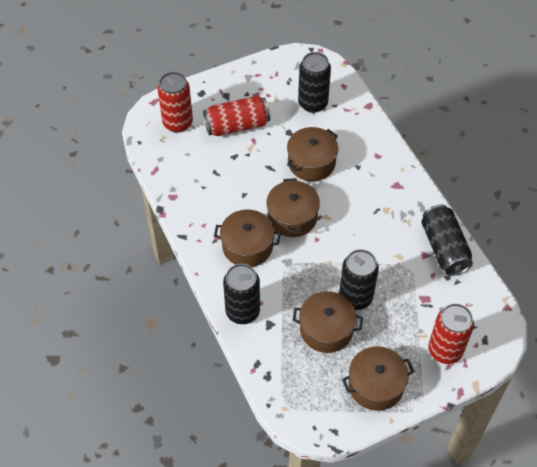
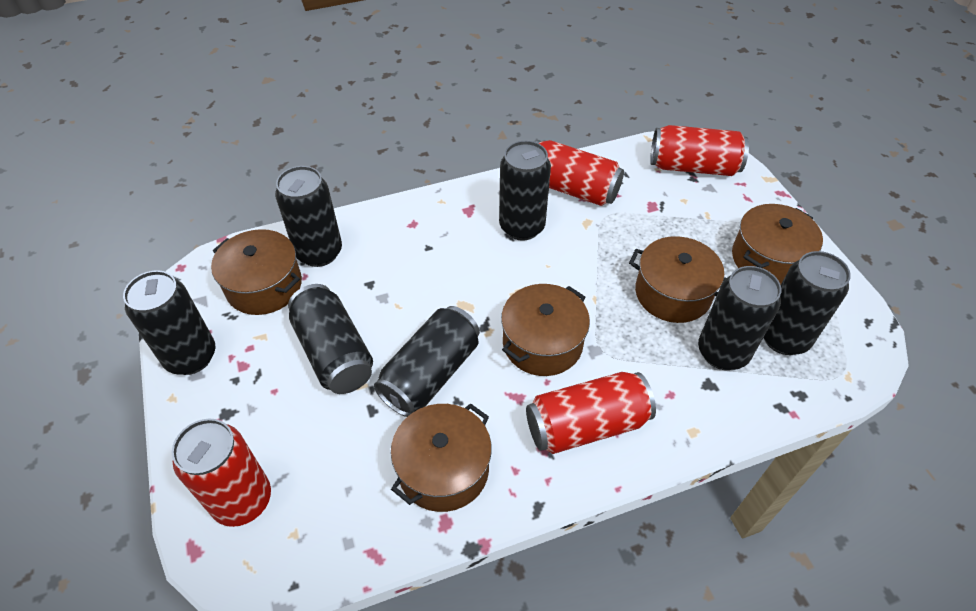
black can: 4 -> 7
red can: 3 -> 4

